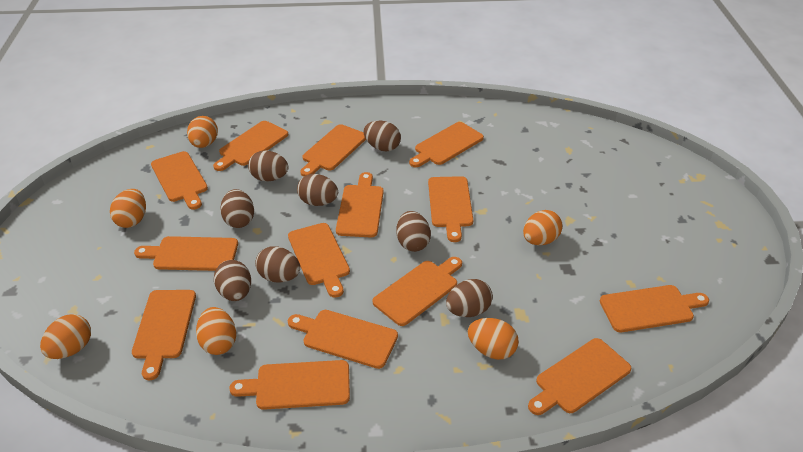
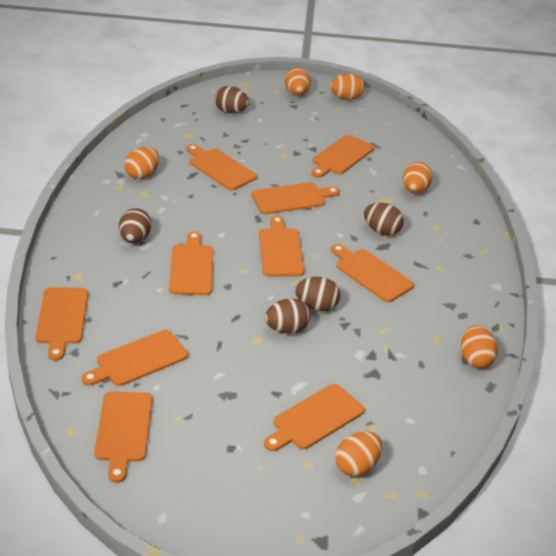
brown egg: 8 -> 5
orange cutting board: 14 -> 10

